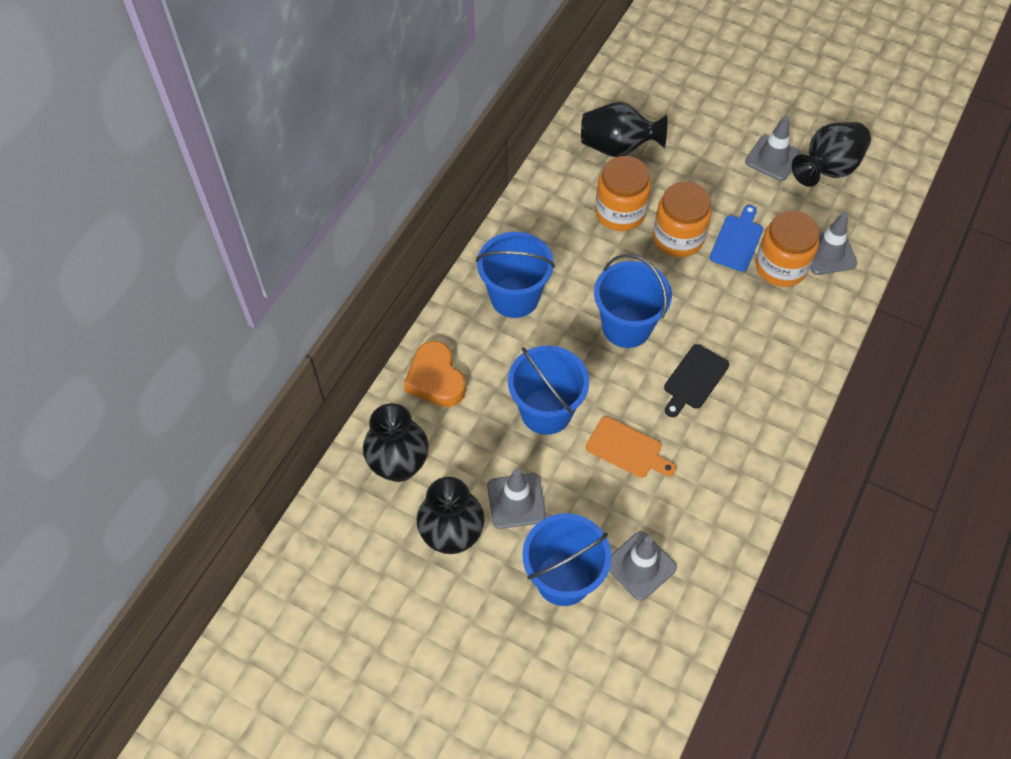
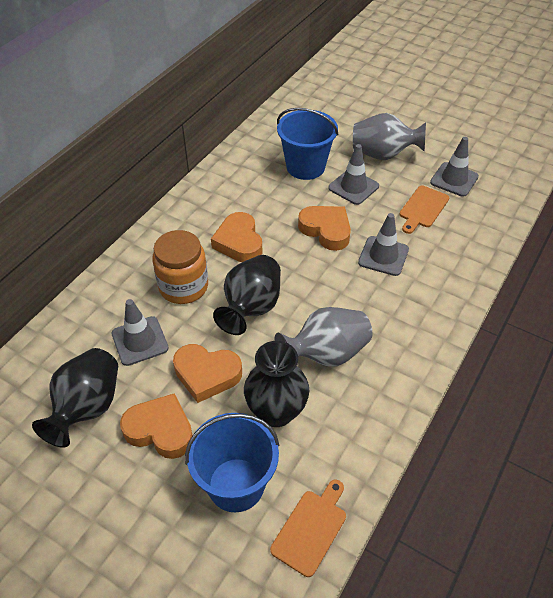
black cutting board: 1 -> 0
black vase: 4 -> 3
blue bucket: 4 -> 2
blue cutting board: 1 -> 0
grey vase: 0 -> 2
orange cutting board: 1 -> 2
orange heart: 1 -> 4
orange jar: 3 -> 1

